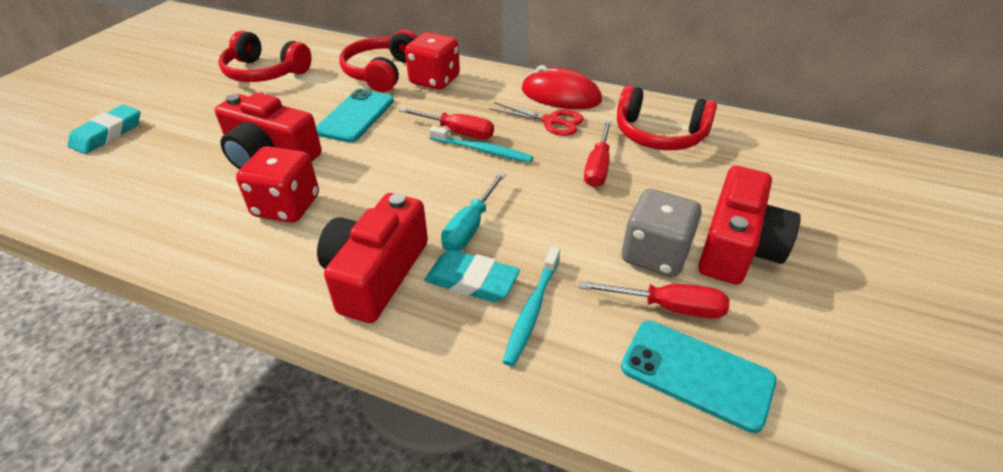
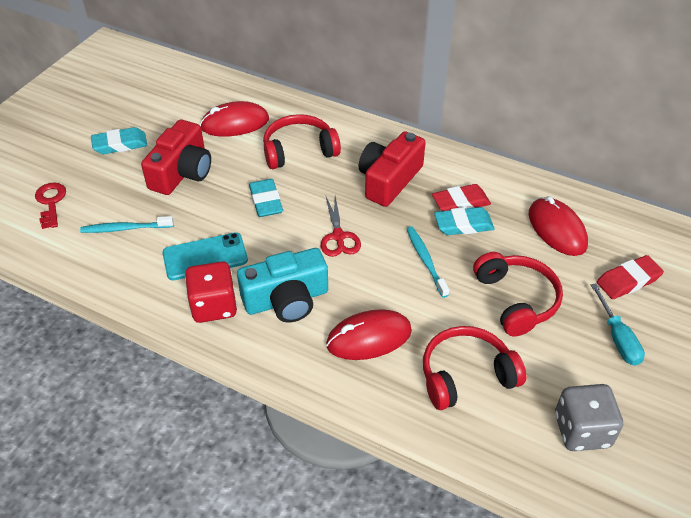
red camera: 3 -> 2
red dice: 2 -> 1
red eraser: 0 -> 2
red key: 0 -> 1
red mouse: 1 -> 3
red screwdriver: 3 -> 0
turquoise camera: 0 -> 1
turquoise eraser: 2 -> 3
turquoise phone: 2 -> 1

